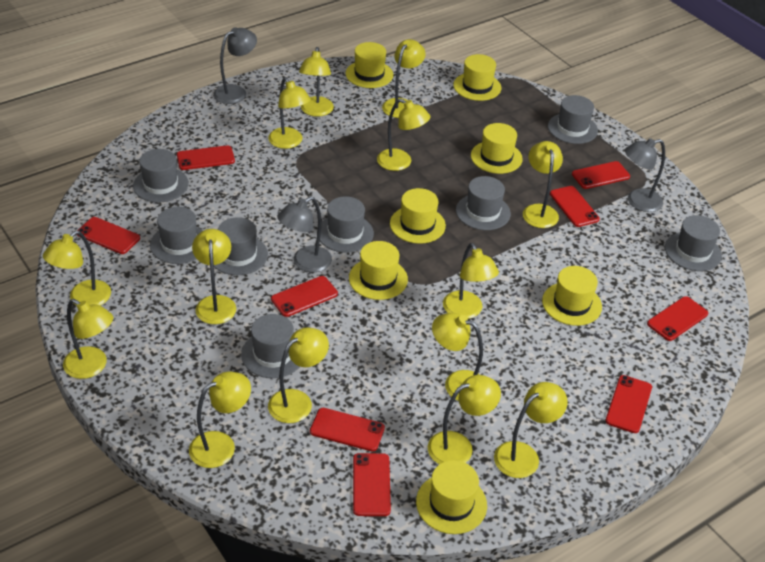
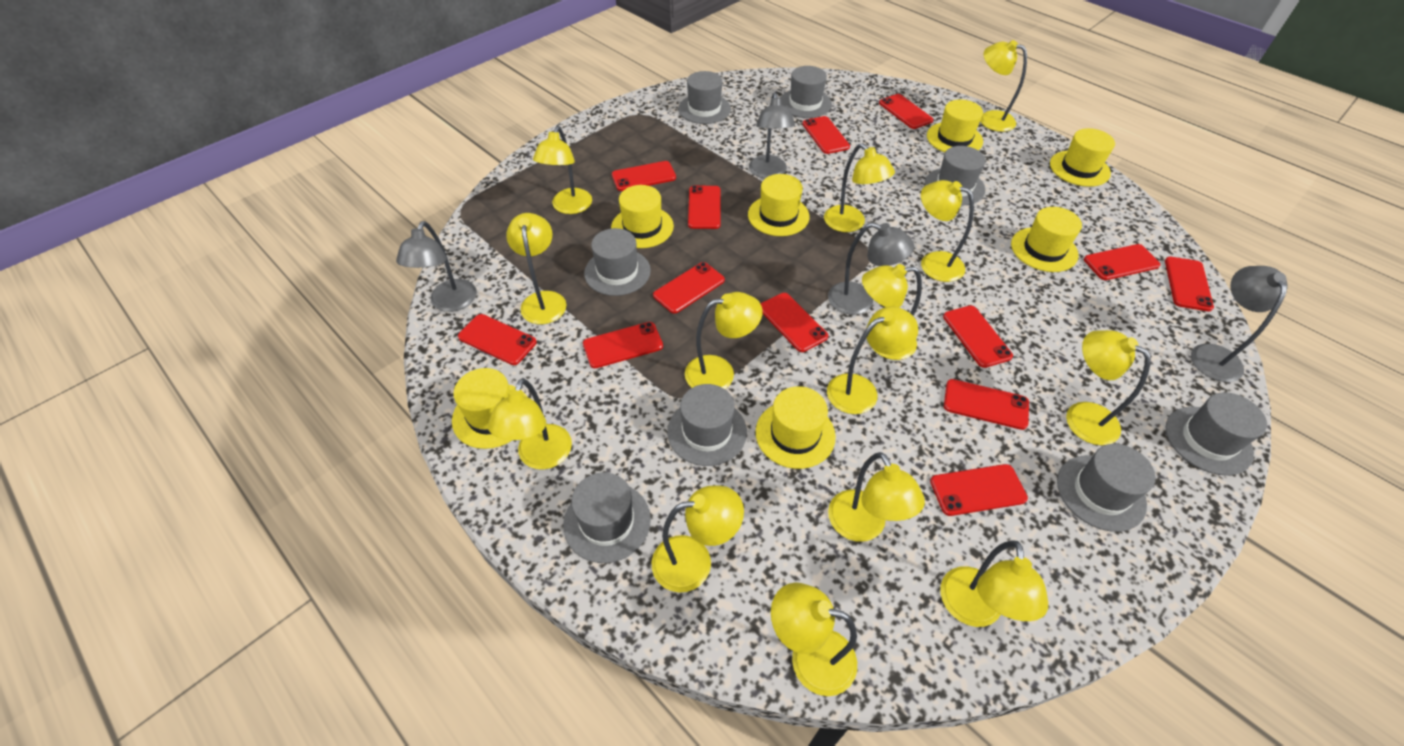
grey lamp: 3 -> 4
red phone: 9 -> 13

